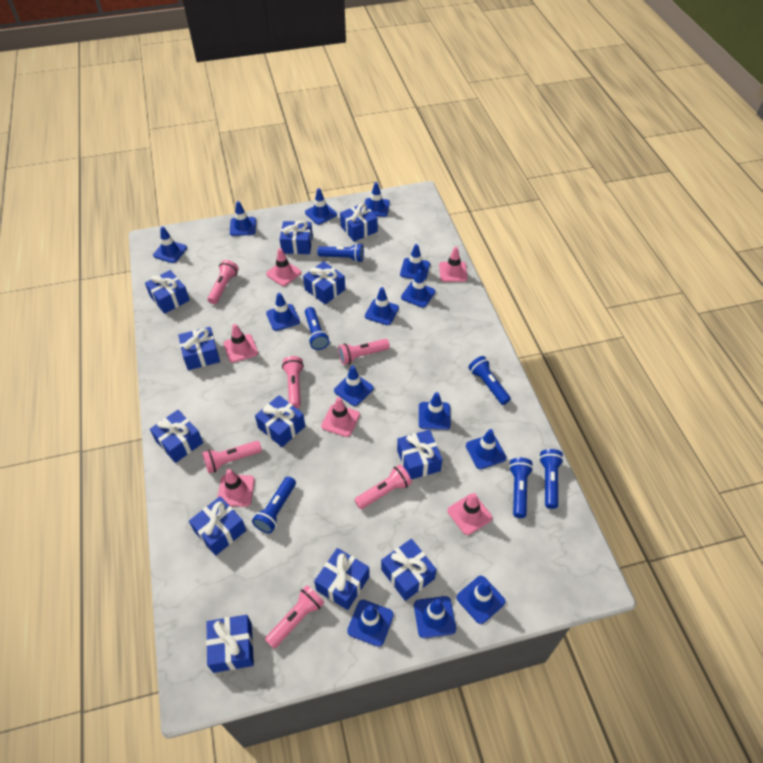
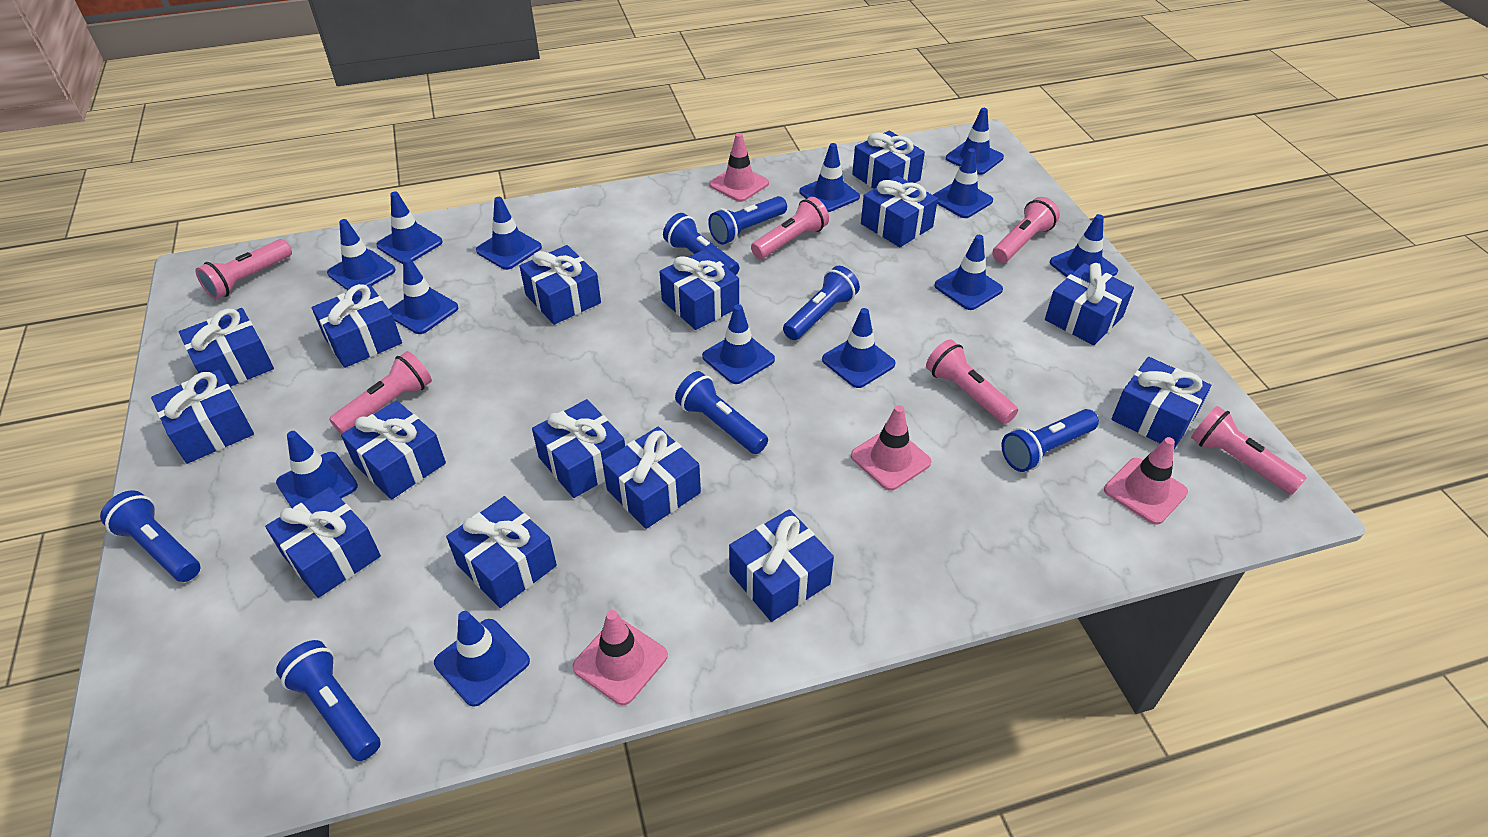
blue flashlight: 6 -> 7
blue gift: 12 -> 15
blue traffic cone: 14 -> 13
pink traffic cone: 6 -> 4

